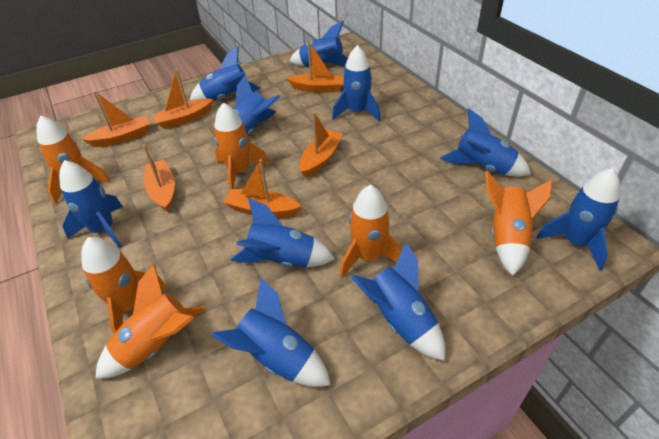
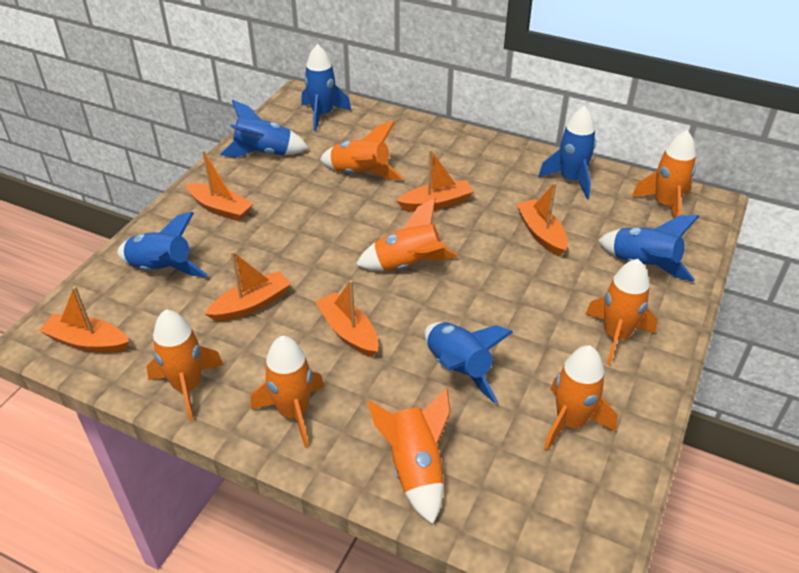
blue rocket: 10 -> 6
orange rocket: 6 -> 8

